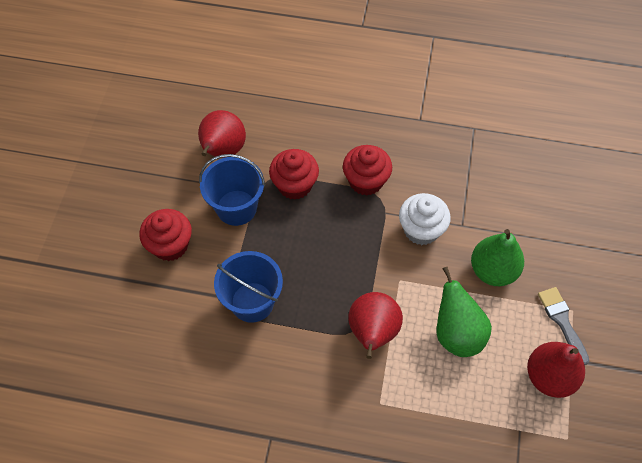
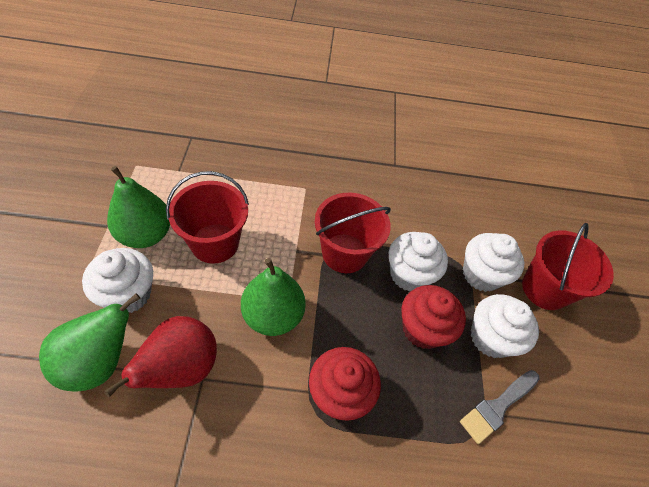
blue bucket: 2 -> 0
green pear: 2 -> 3
red bucket: 0 -> 3
red cupcake: 3 -> 2
red pear: 3 -> 1
white cupcake: 1 -> 4

